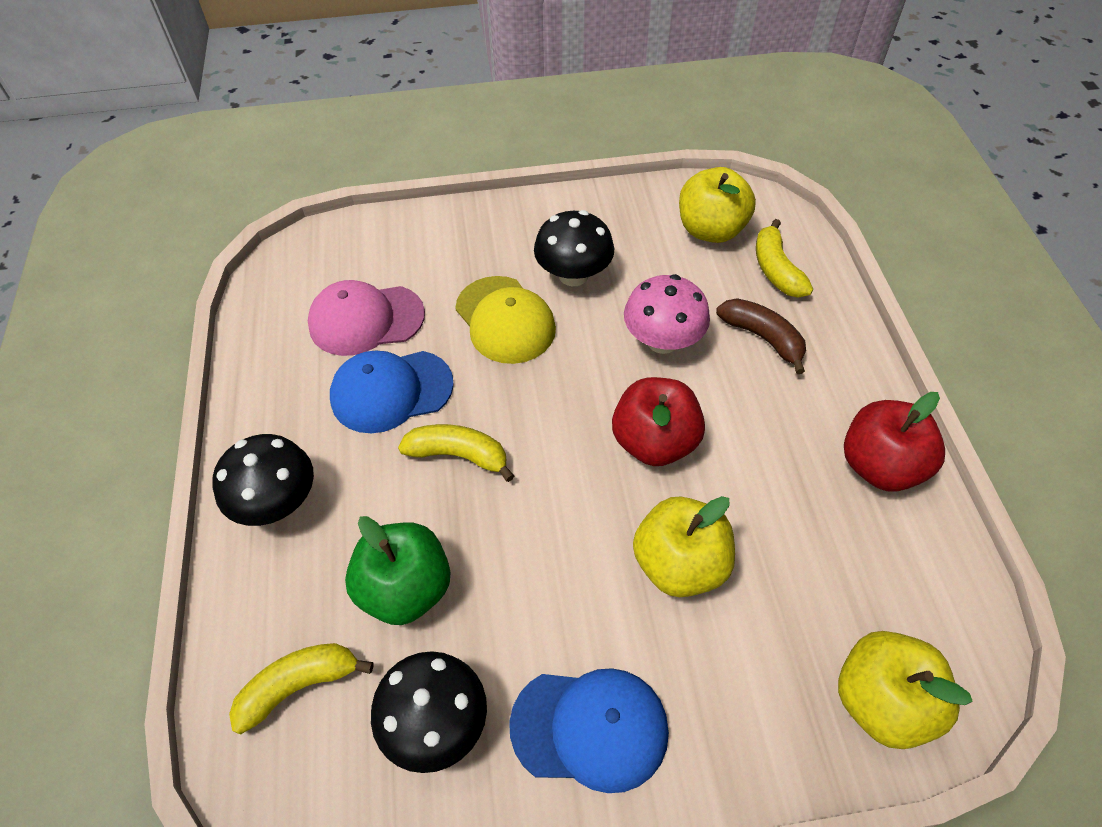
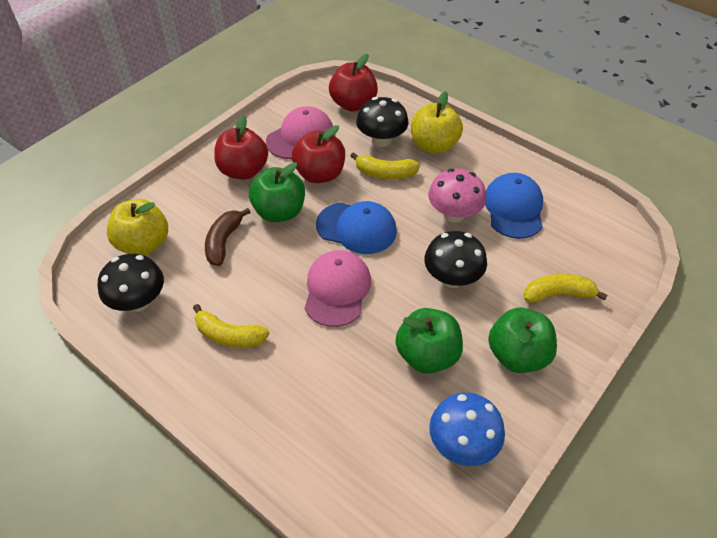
blue mushroom: 0 -> 1
green apple: 1 -> 3
pink cap: 1 -> 2
red apple: 2 -> 3
yellow apple: 3 -> 2
yellow cap: 1 -> 0

